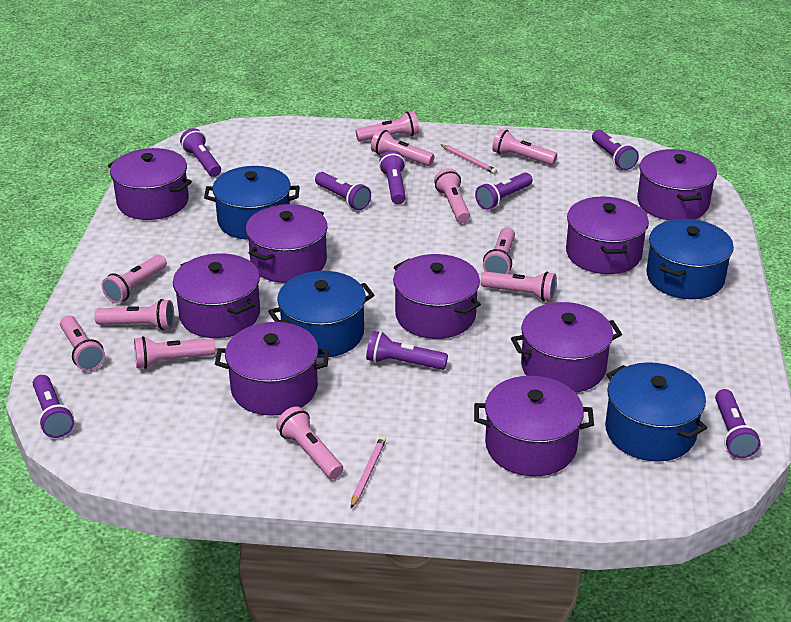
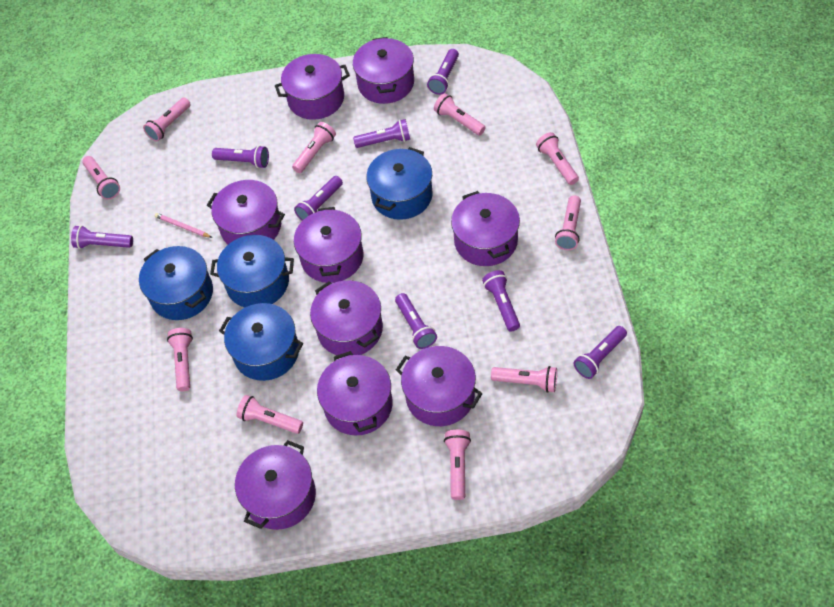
pink flashlight: 11 -> 10
pink pencil: 2 -> 1

